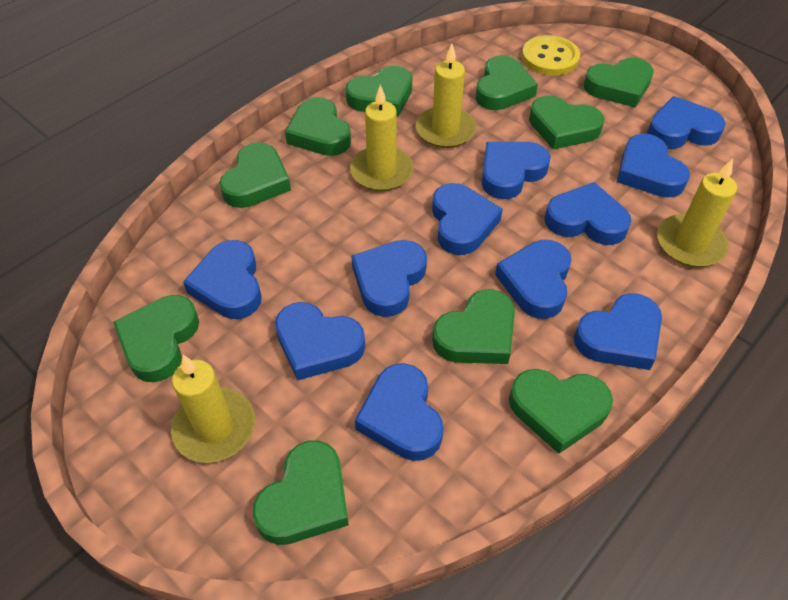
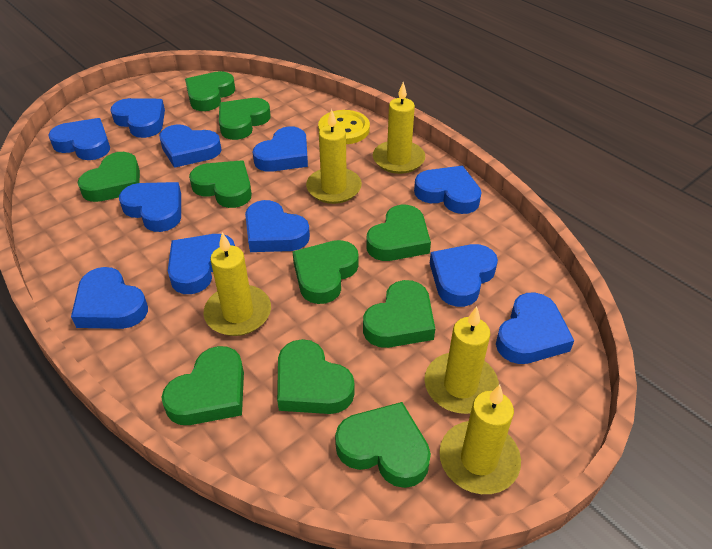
yellow candle: 4 -> 5

